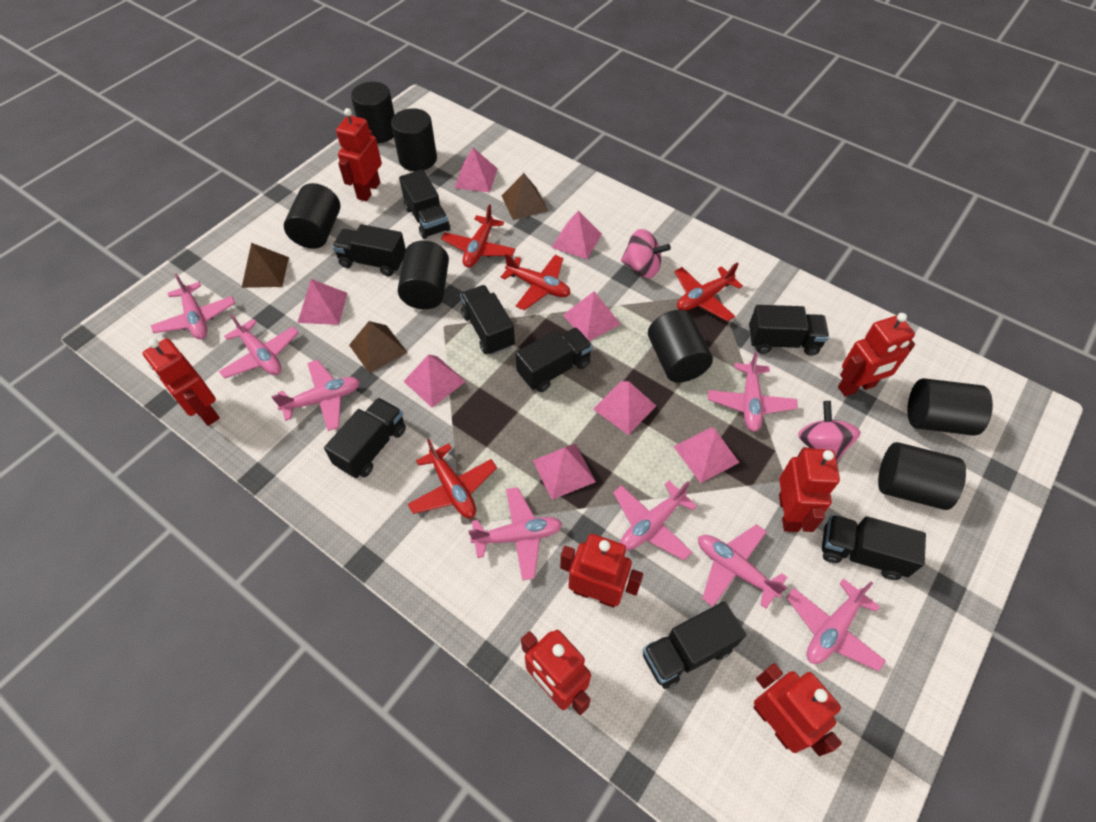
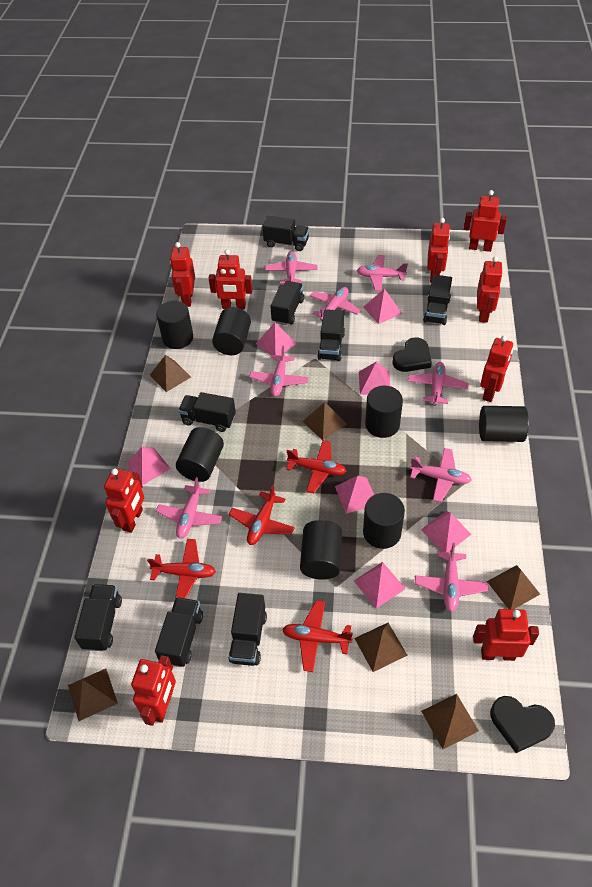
black heart: 0 -> 2
brown pyramid: 3 -> 6
pink pyramid: 8 -> 7
pink spinning top: 2 -> 0
red robot: 7 -> 9

